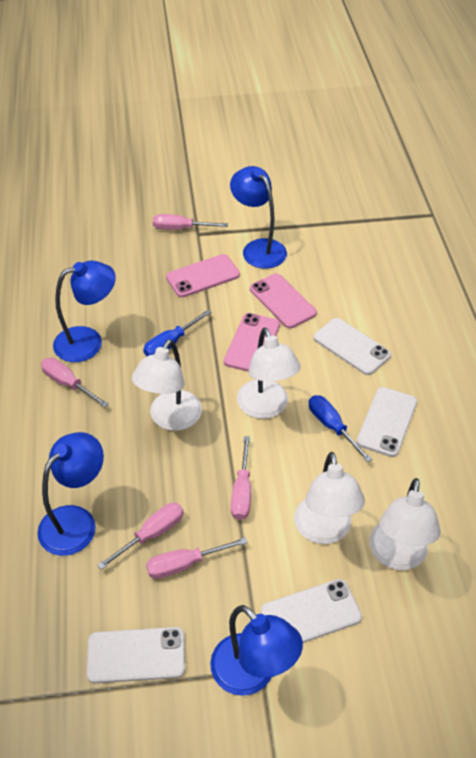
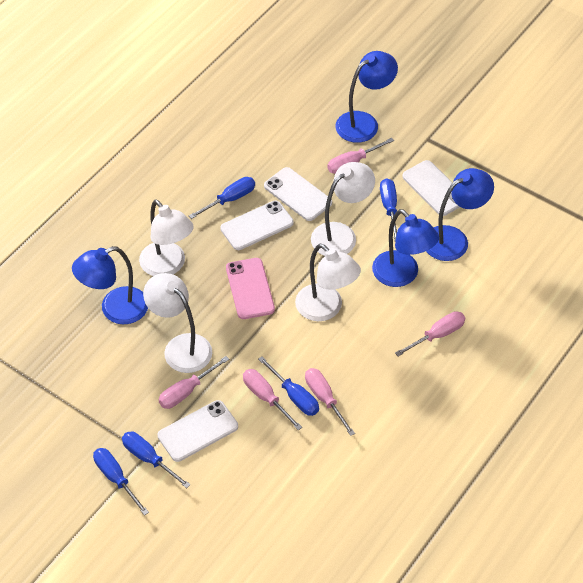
blue screwdriver: 2 -> 5
pink phone: 3 -> 1

